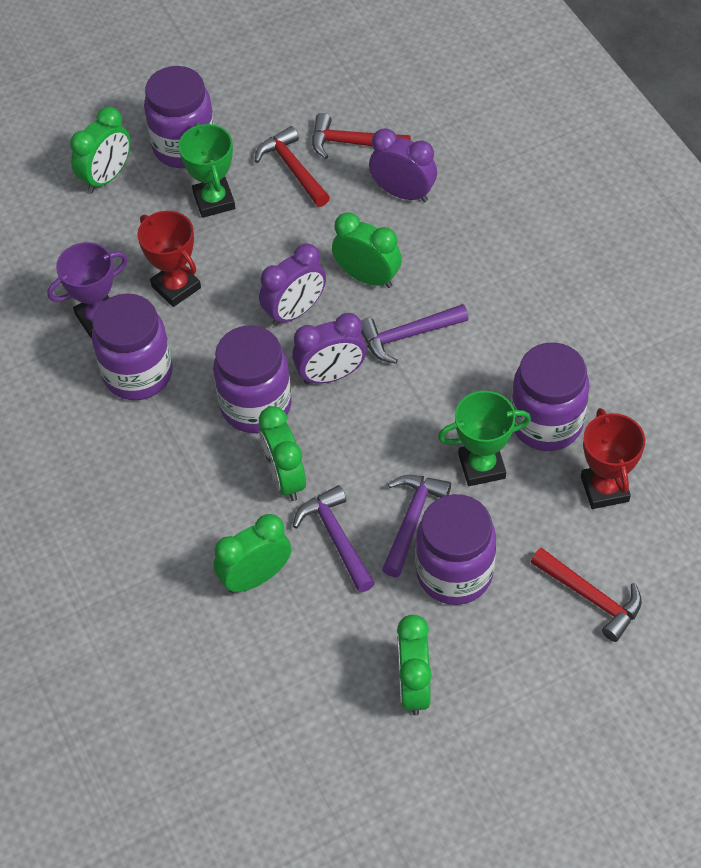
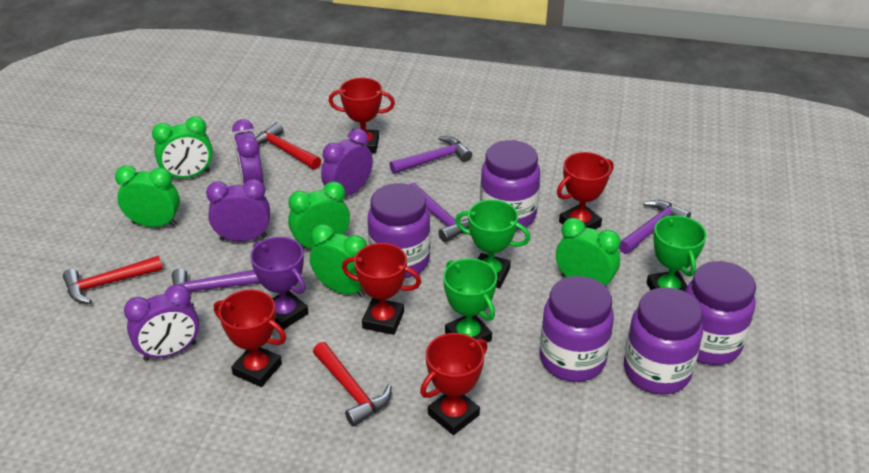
green trophy: 2 -> 3
purple clock: 3 -> 4
purple hammer: 3 -> 4
red trophy: 2 -> 5

